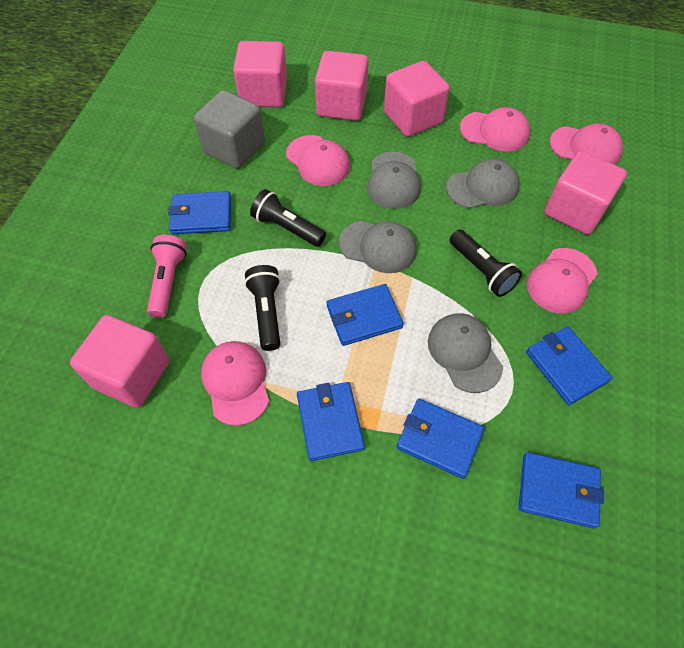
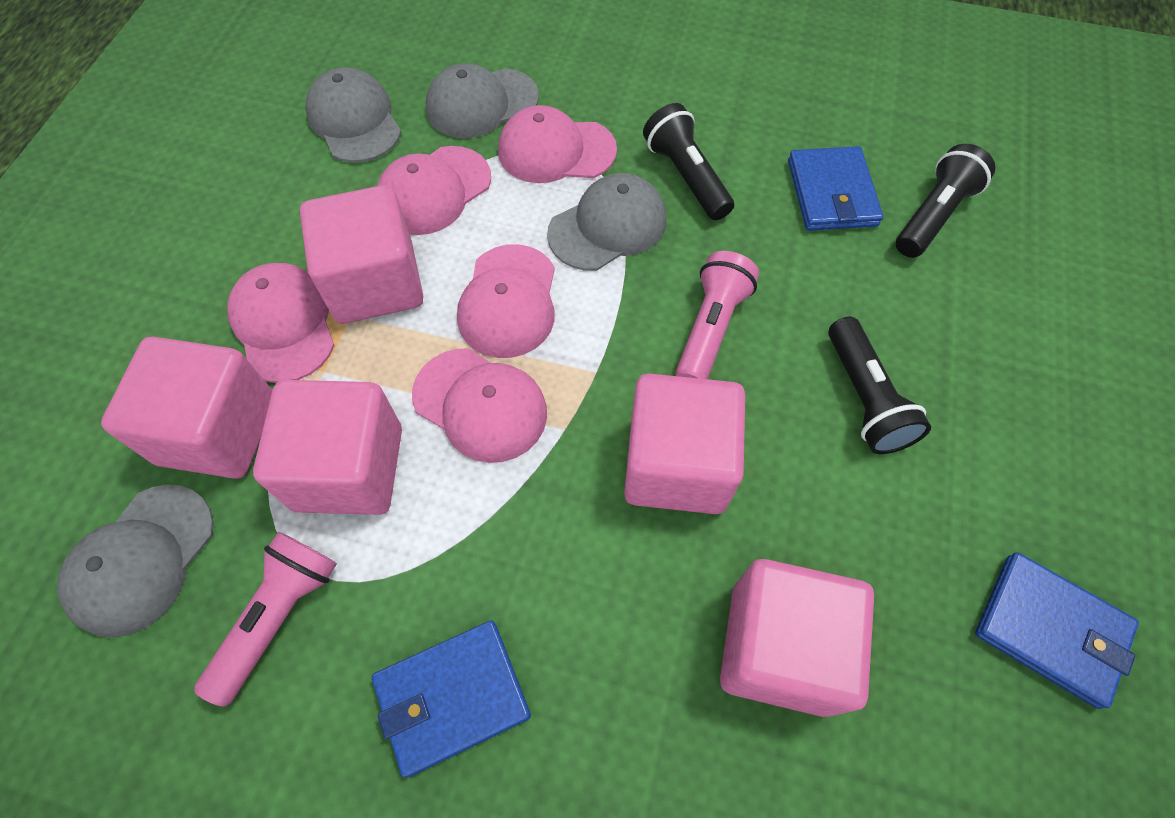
blue wallet: 6 -> 3
grey cube: 1 -> 0
pink flashlight: 1 -> 2

